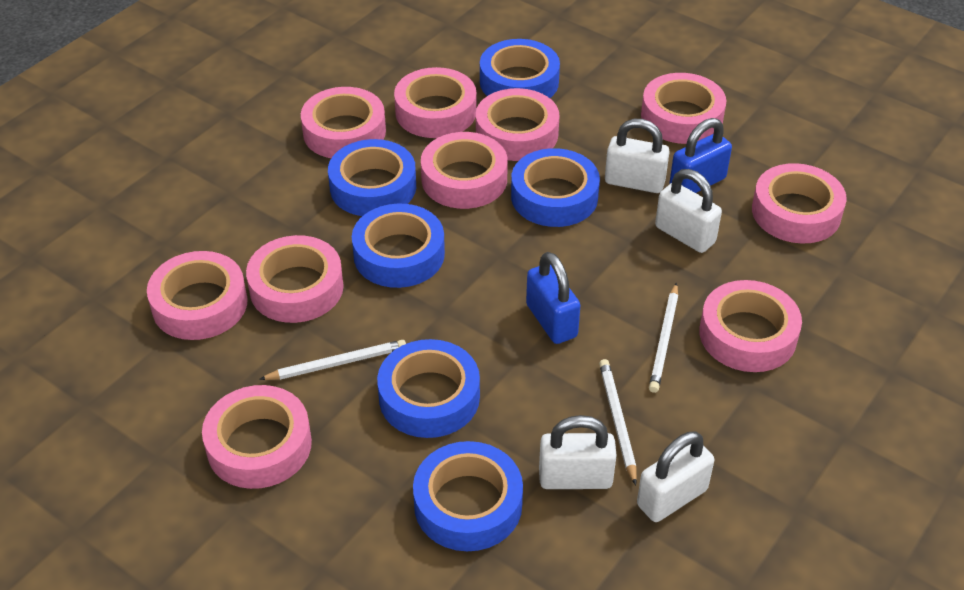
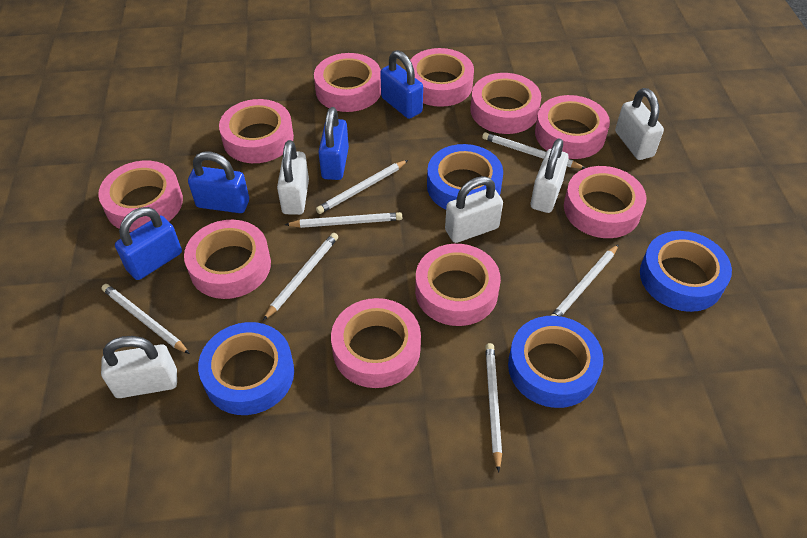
blue padlock: 2 -> 4
blue tape: 6 -> 4
white padlock: 4 -> 5
white pencil: 3 -> 7

